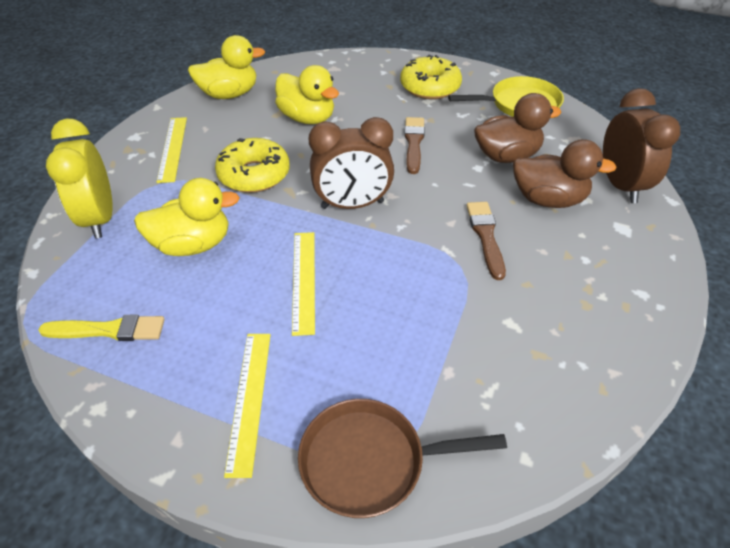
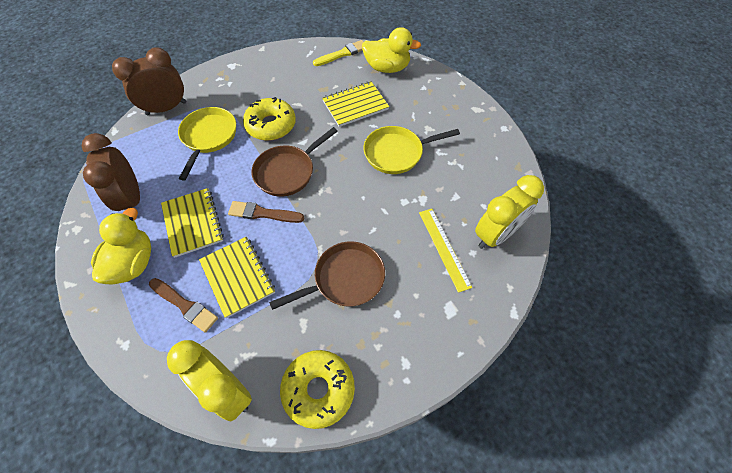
brown duck: 2 -> 0
brown pan: 1 -> 2
yellow clock: 1 -> 2
yellow duck: 3 -> 2
yellow notebook: 0 -> 3
yellow pan: 1 -> 2
yellow ruler: 3 -> 1

